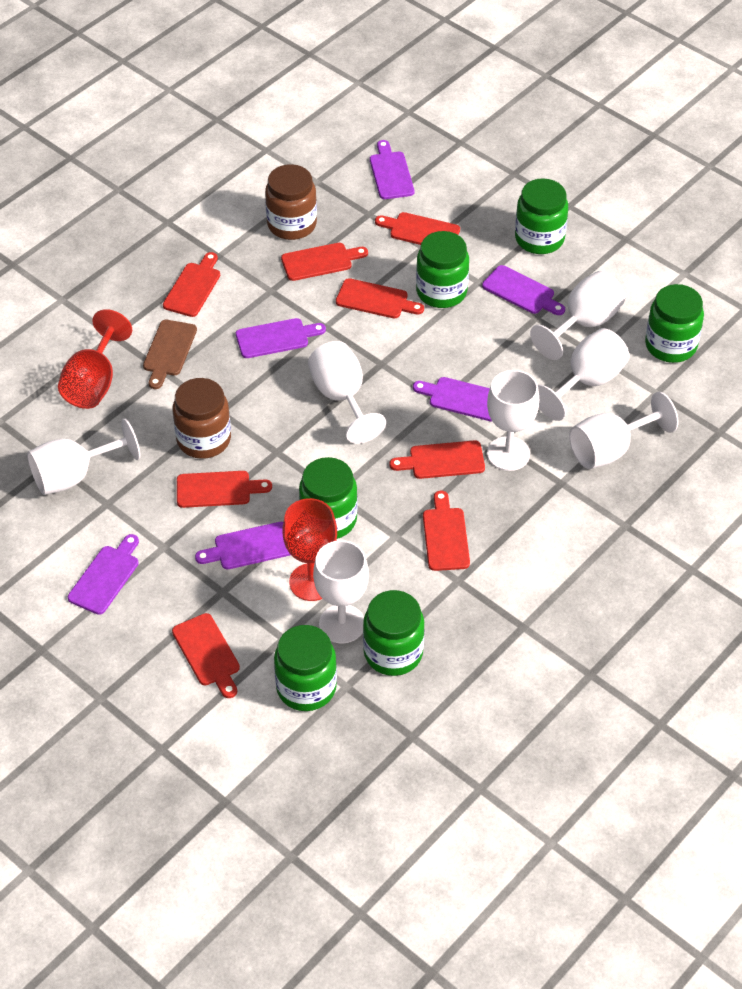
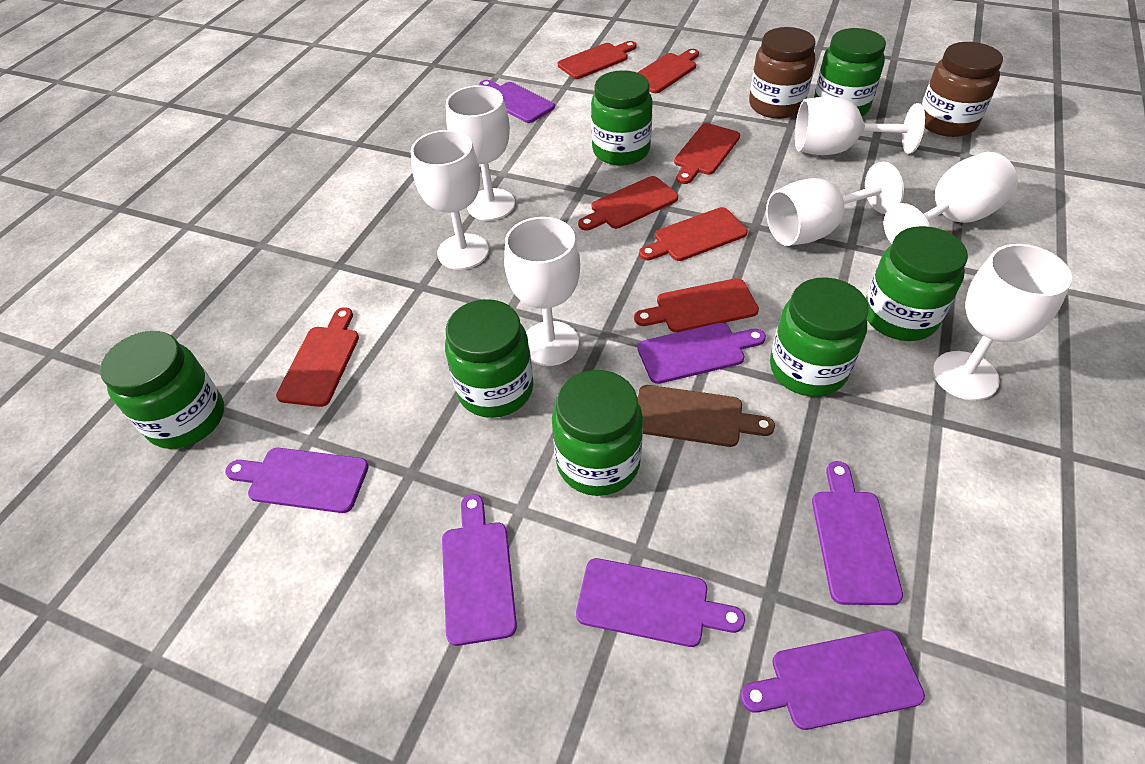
green jar: 6 -> 7
purple cutting board: 6 -> 7
red cutting board: 8 -> 7
red goblet: 2 -> 0

